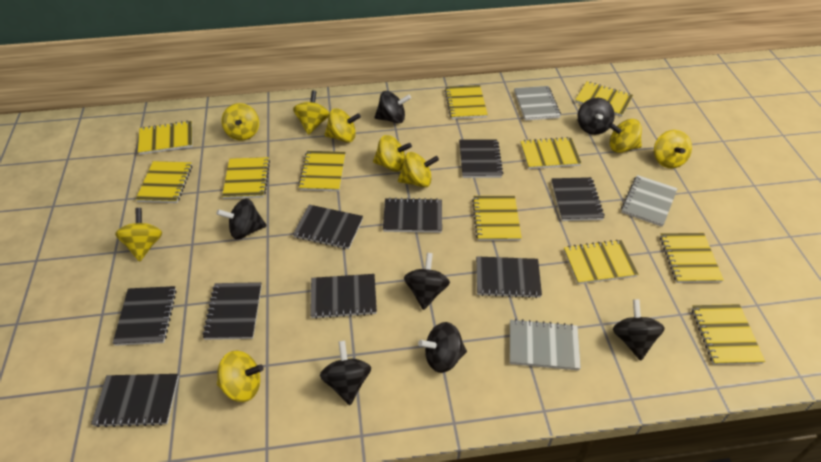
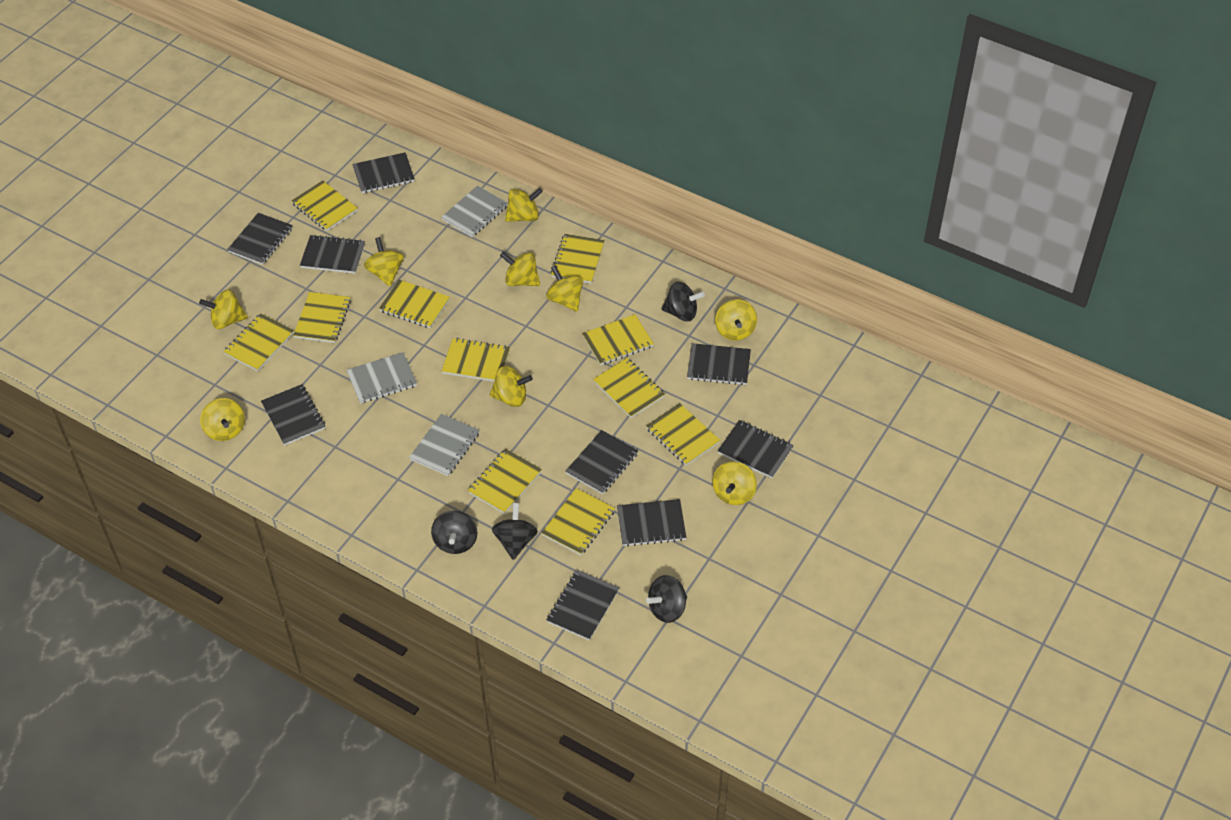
black spinning top: 7 -> 4

